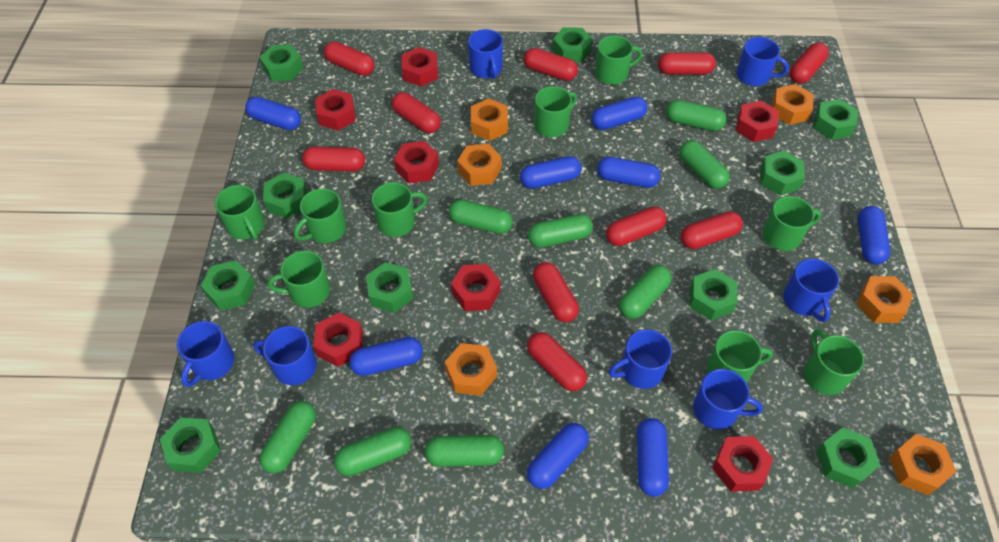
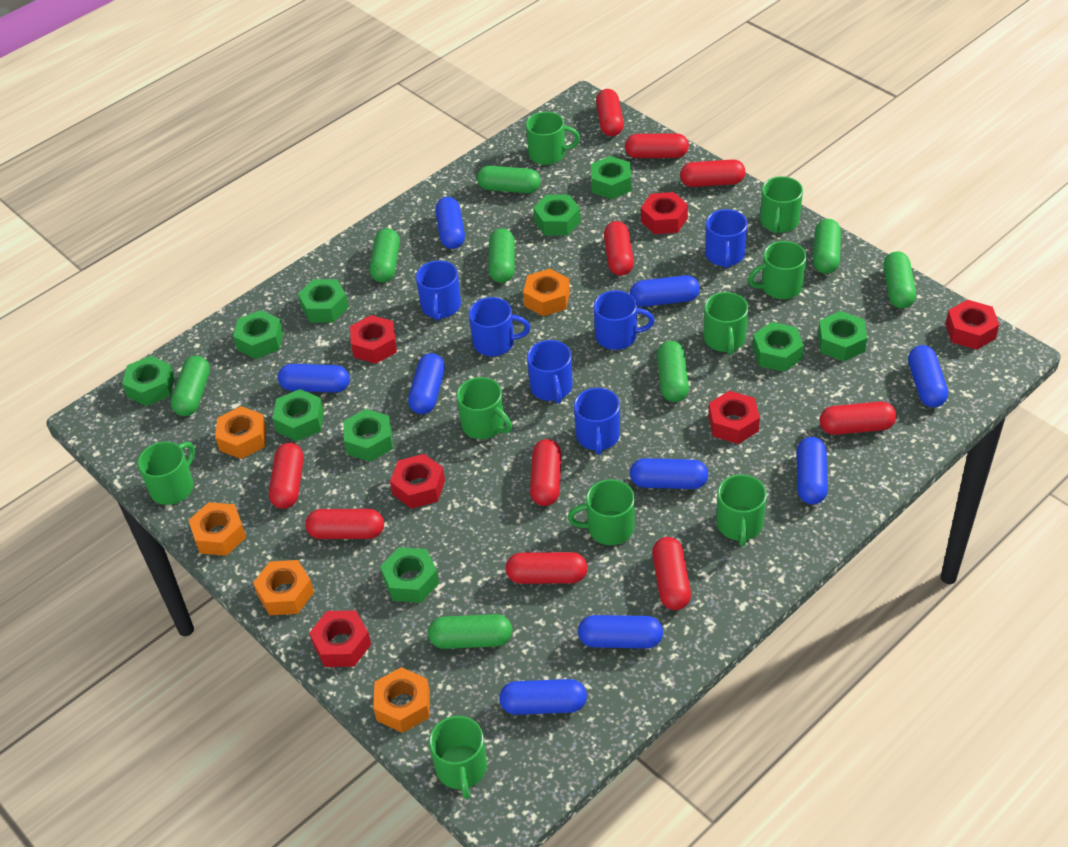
blue capsule: 8 -> 9
blue mug: 7 -> 6
orange nut: 6 -> 5
red nut: 7 -> 6

